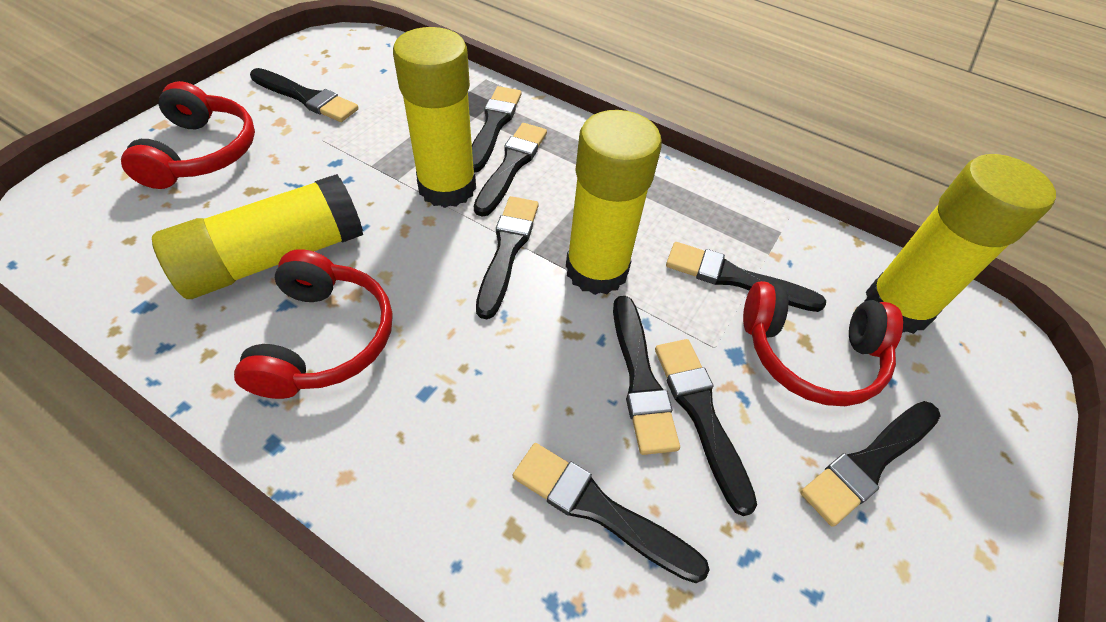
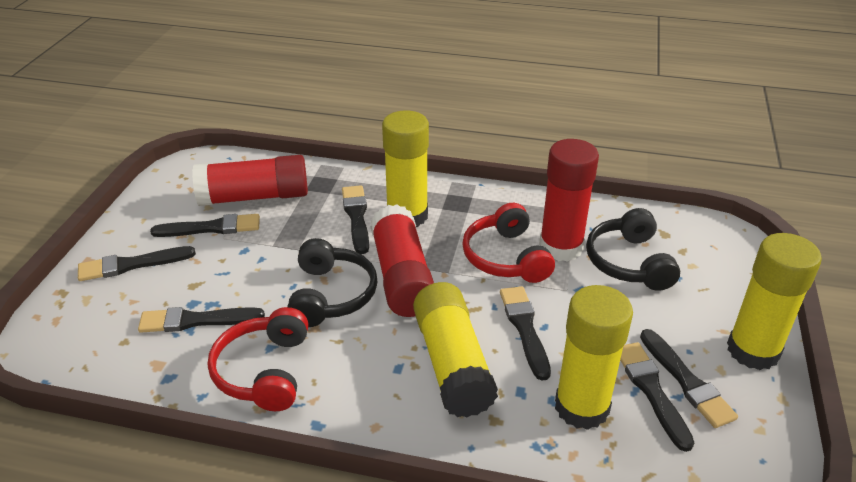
black brush: 9 -> 7
black headphones: 0 -> 2
red glue stick: 0 -> 3
red headphones: 3 -> 2

